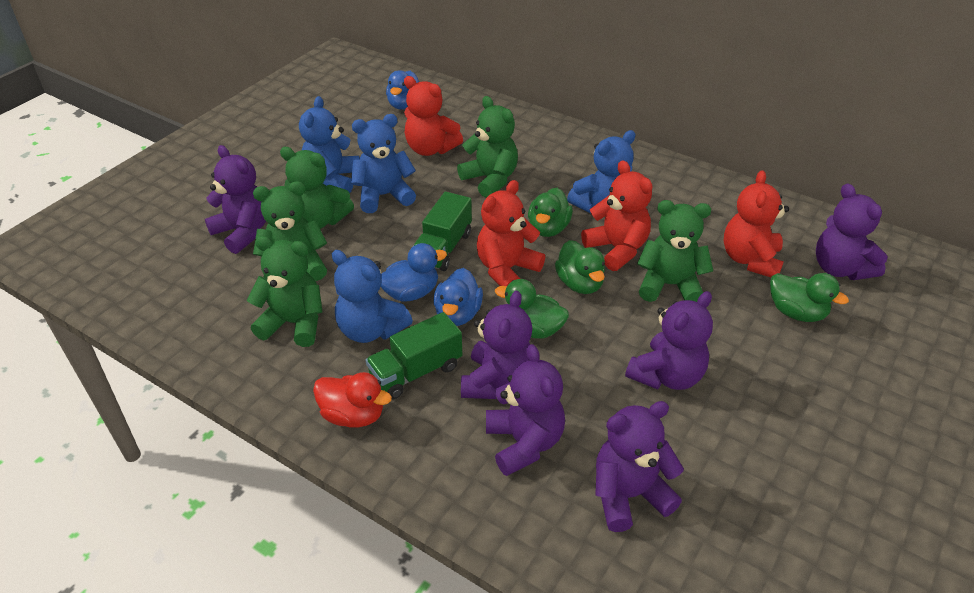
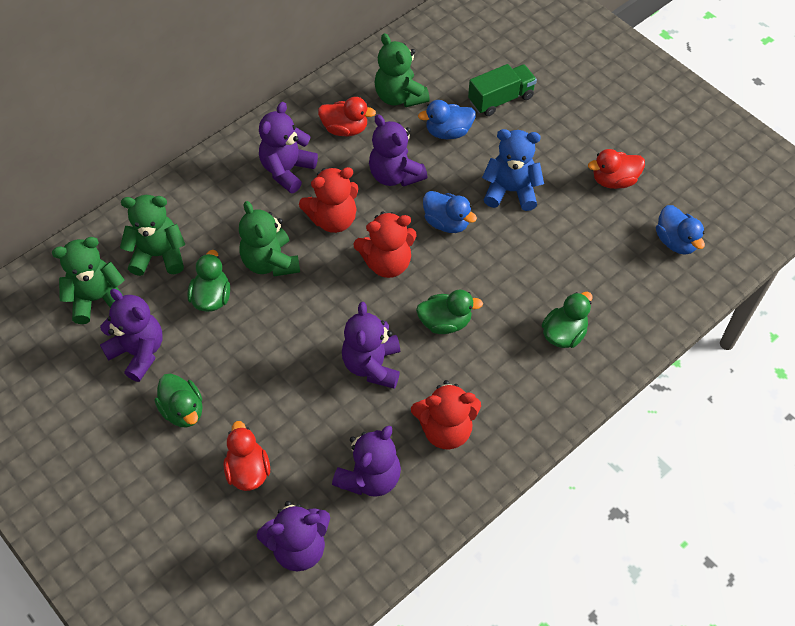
blue teddy bear: 4 -> 1
green teddy bear: 5 -> 4
green truck: 2 -> 1
red duck: 1 -> 3
red teddy bear: 4 -> 3

